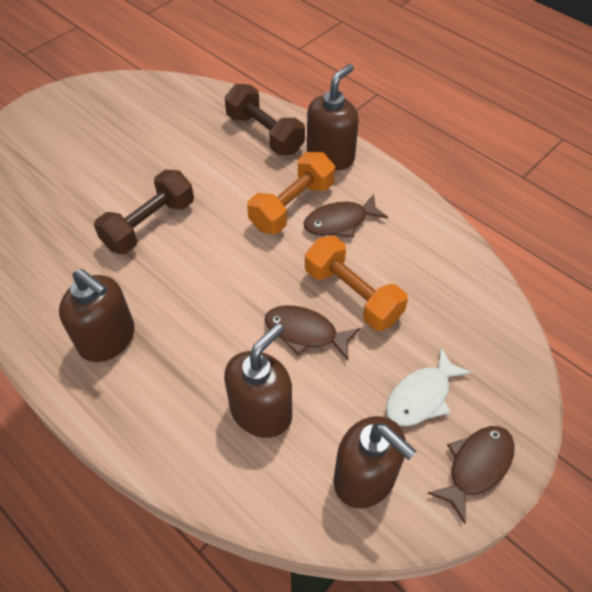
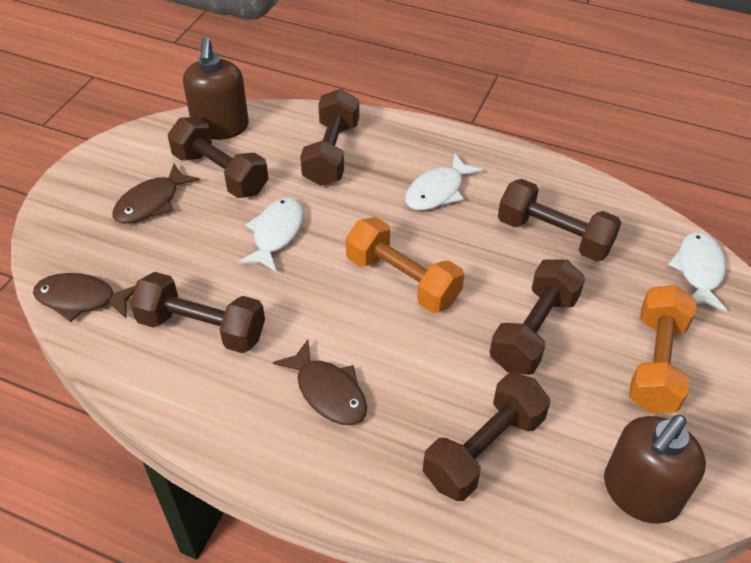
brown dumbbell: 2 -> 6
brown soap dispenser: 4 -> 2
white fish: 1 -> 3

